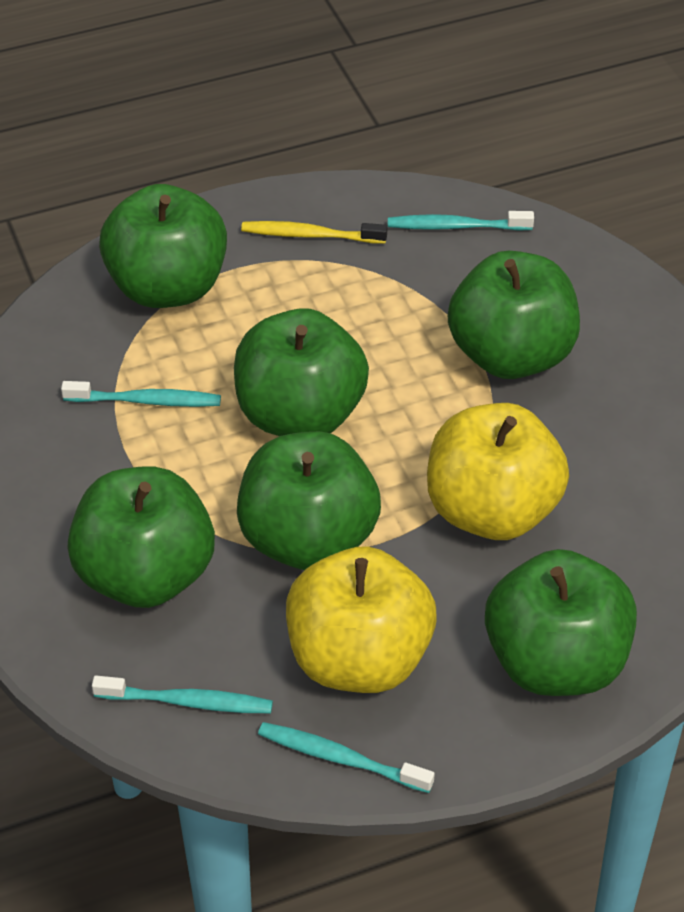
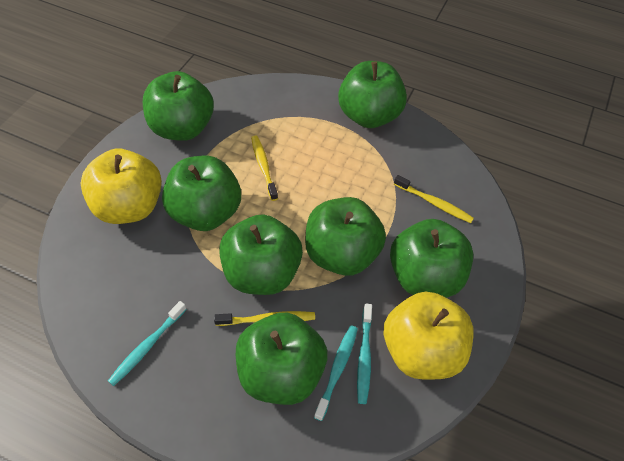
green apple: 6 -> 7
turquoise toothbrush: 4 -> 3
yellow toothbrush: 1 -> 3

